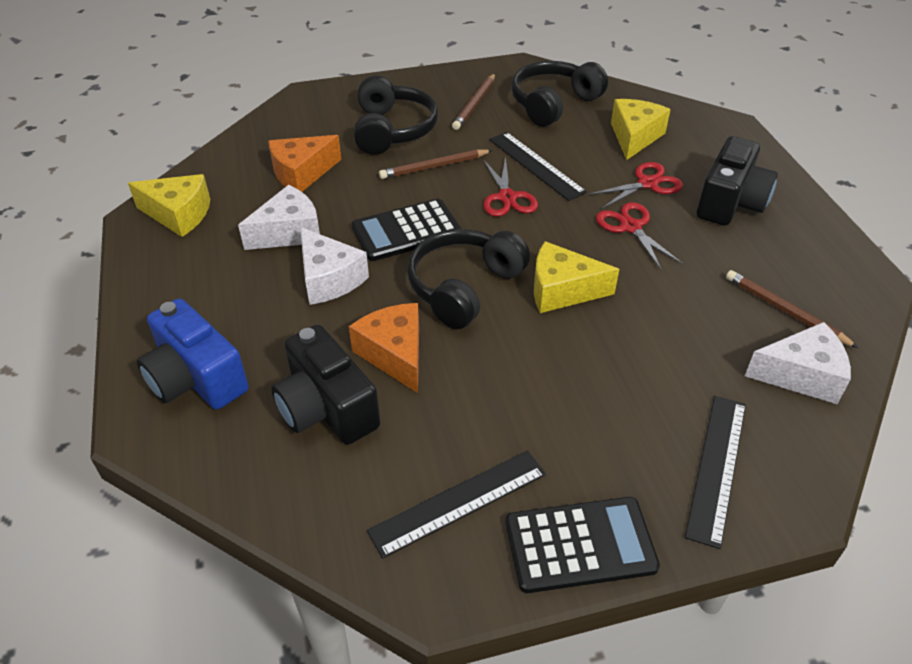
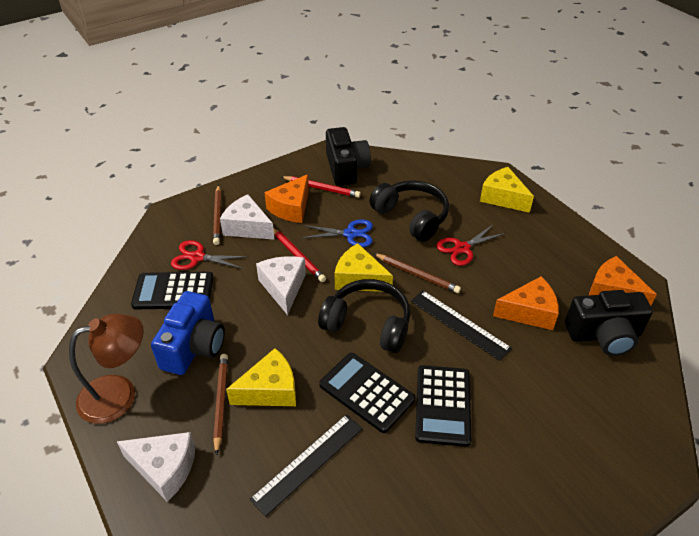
black calculator: 2 -> 3
black headphones: 3 -> 2
black ruler: 3 -> 2
blue scissors: 0 -> 1
brown lamp: 0 -> 1
orange cheese: 2 -> 3
red pencil: 0 -> 2
red scissors: 3 -> 2

